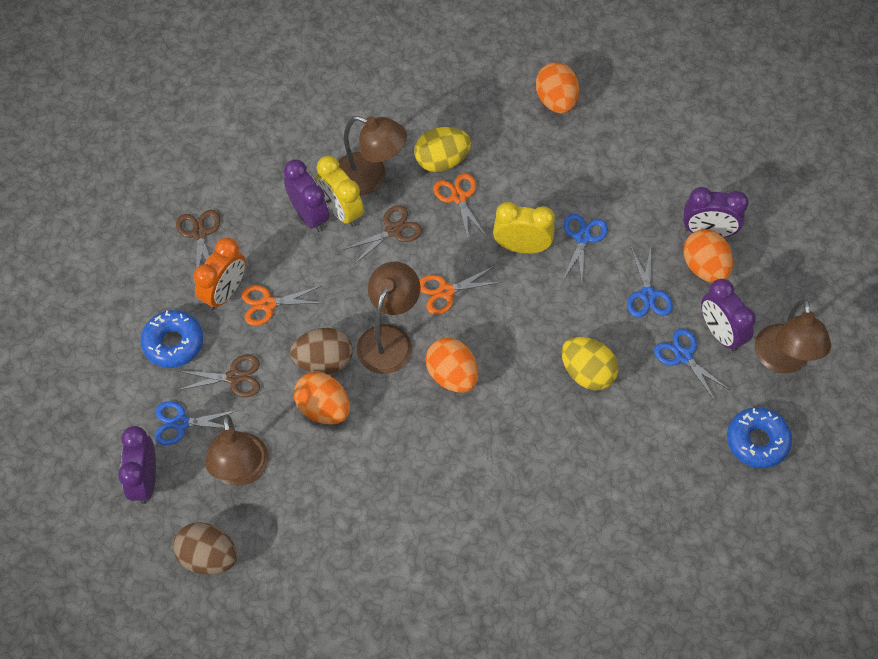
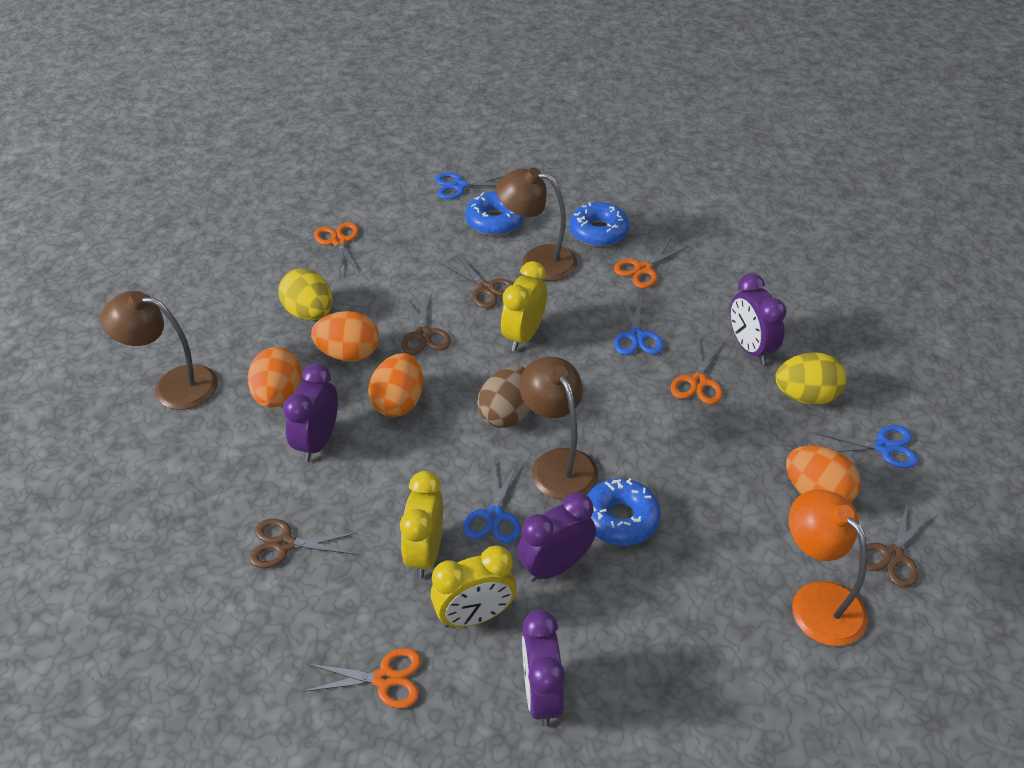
blue donut: 2 -> 3
brown egg: 2 -> 1
brown lamp: 4 -> 3
brown scissors: 3 -> 4
orange clock: 1 -> 0
orange lamp: 0 -> 1
orange scissors: 3 -> 4
yellow clock: 2 -> 3

